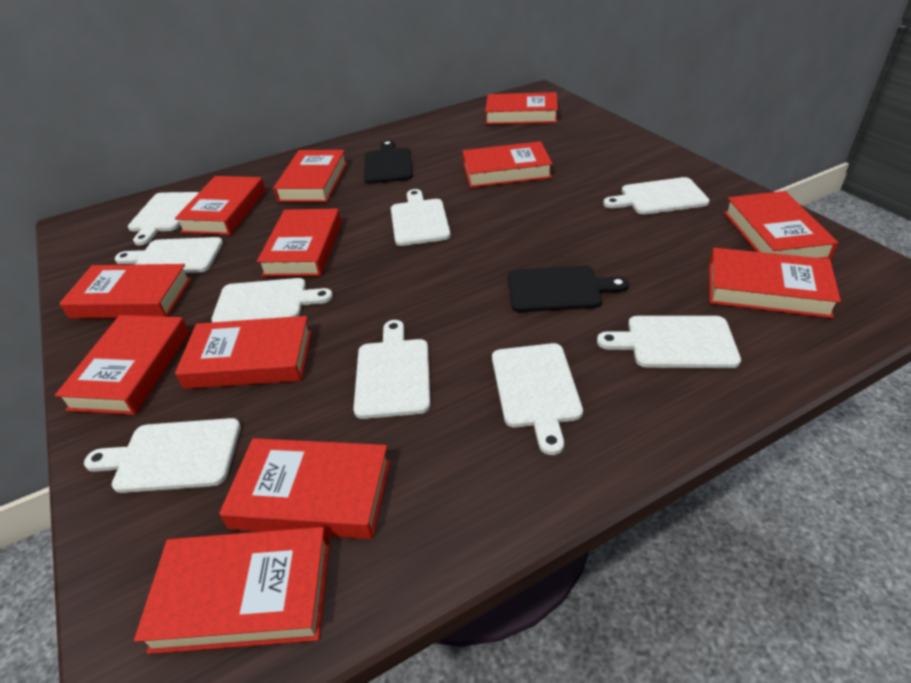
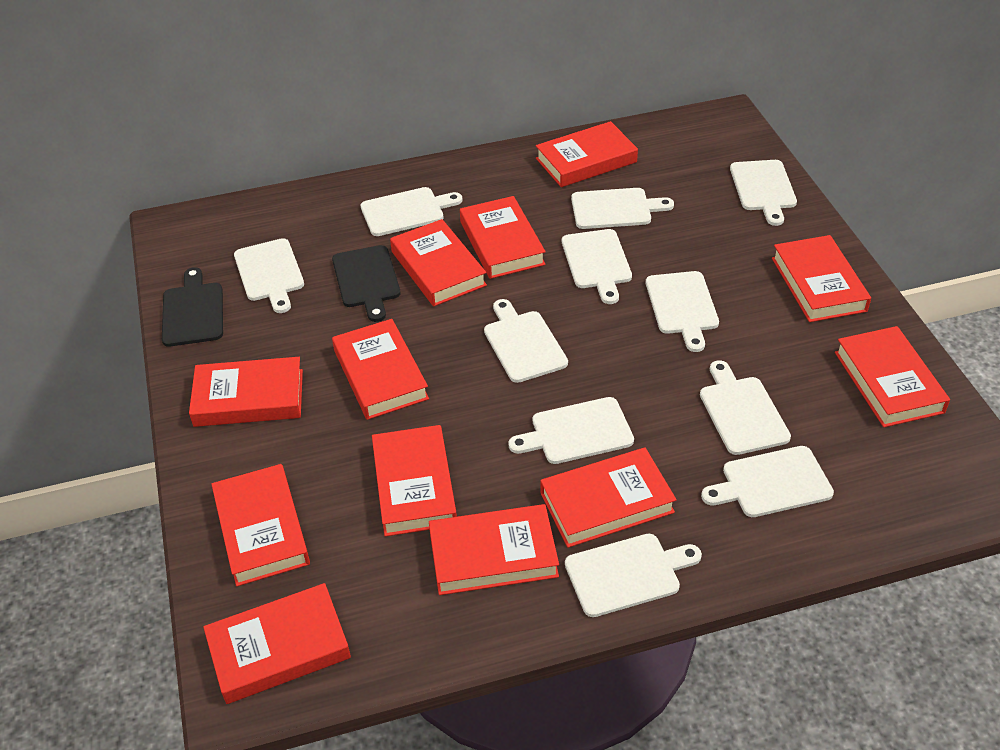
white cutting board: 9 -> 11

